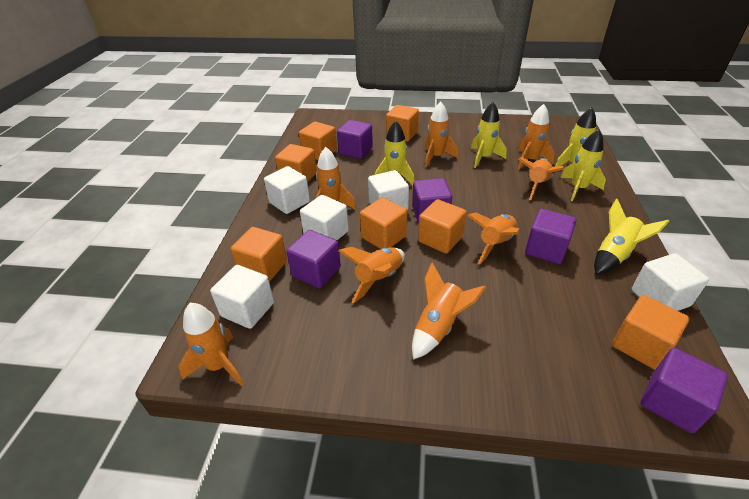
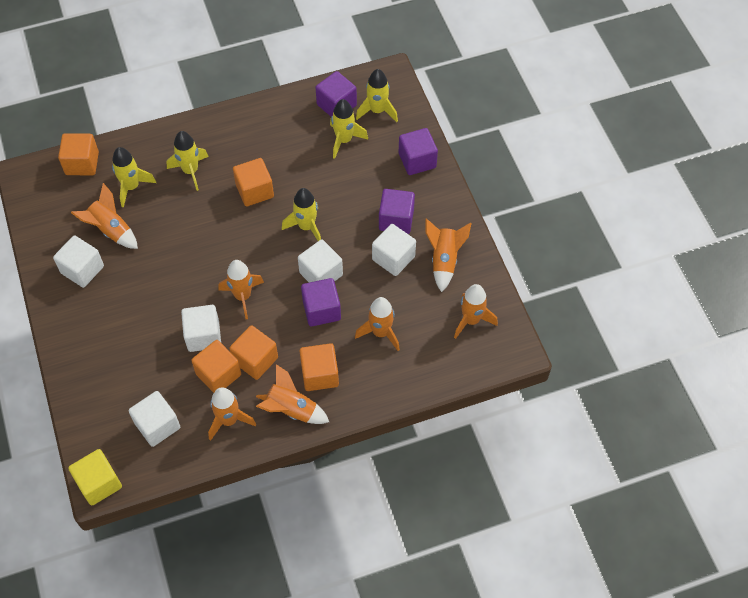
orange cube: 7 -> 5
orange rocket: 8 -> 7
purple cube: 5 -> 4
yellow cube: 0 -> 1

